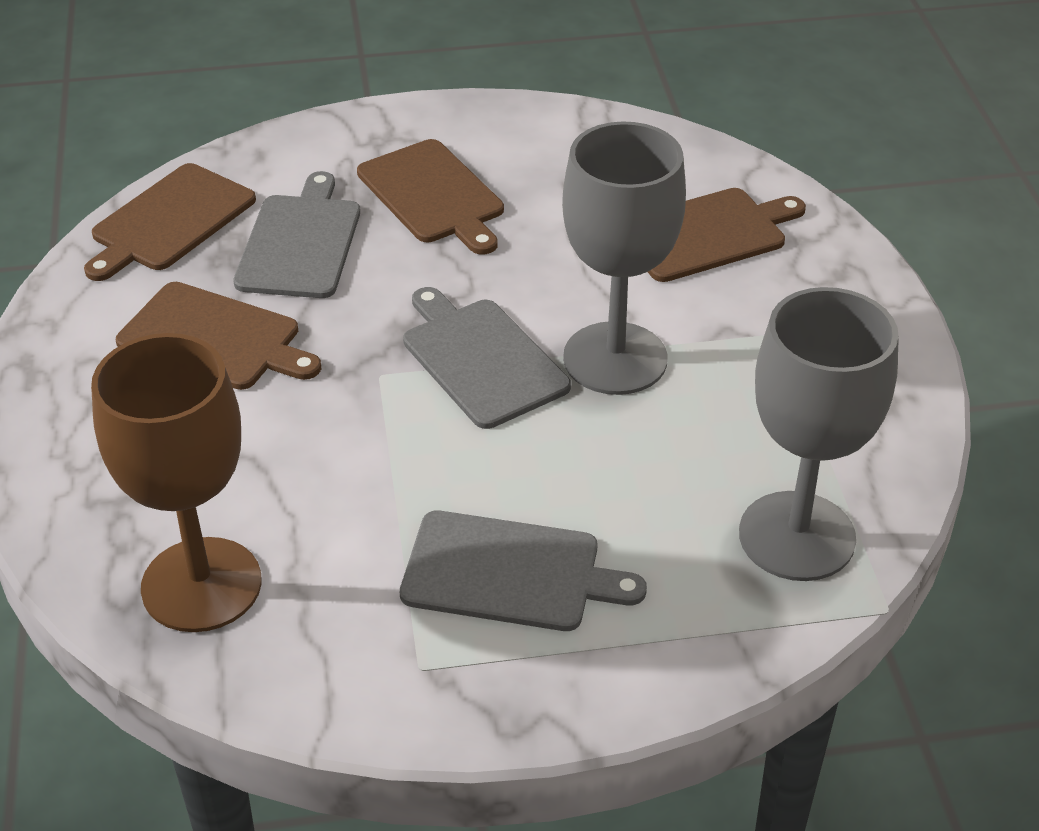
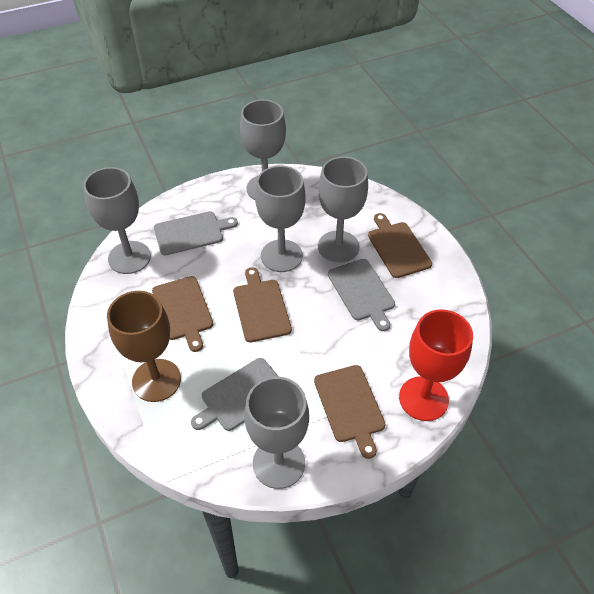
grey goblet: 2 -> 5
red goblet: 0 -> 1

